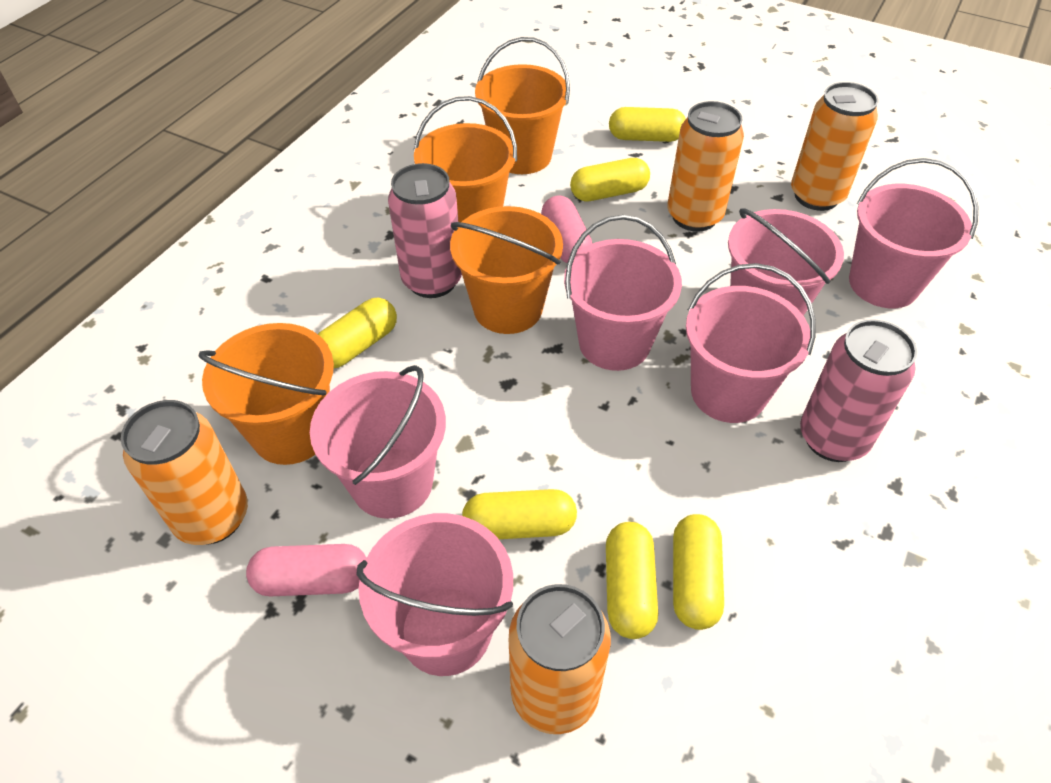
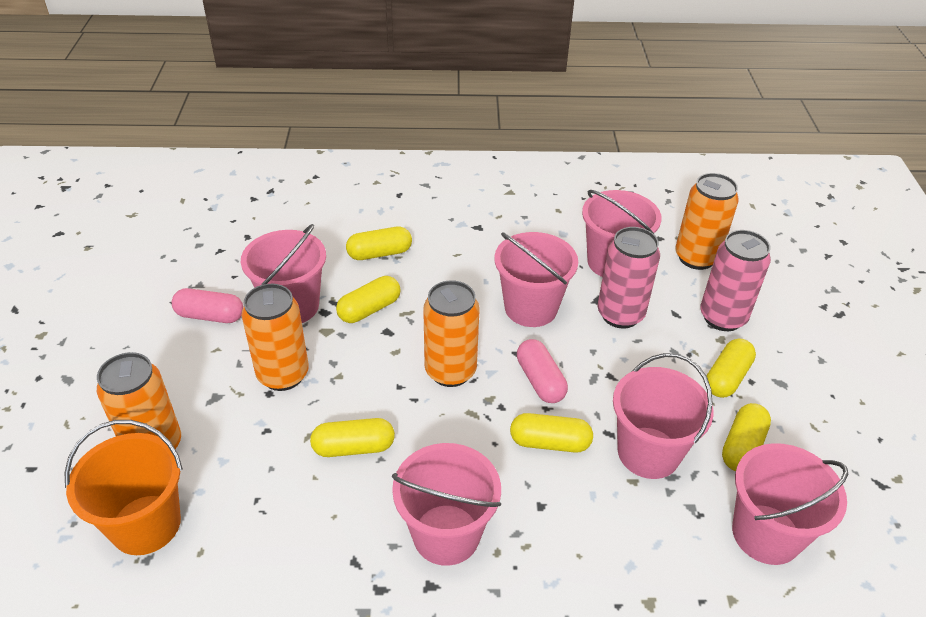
orange bucket: 4 -> 1

